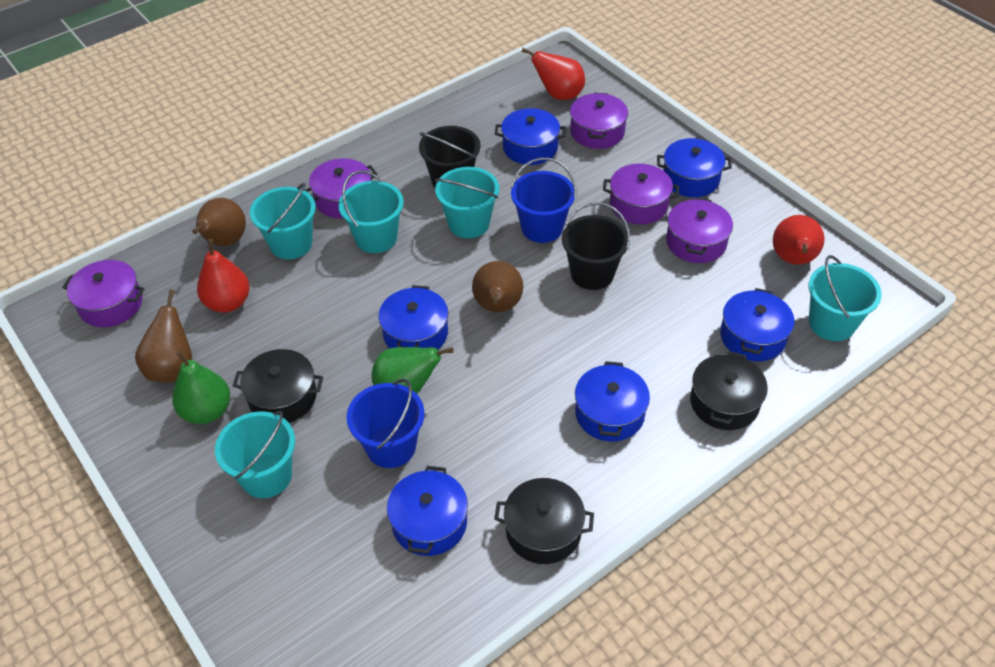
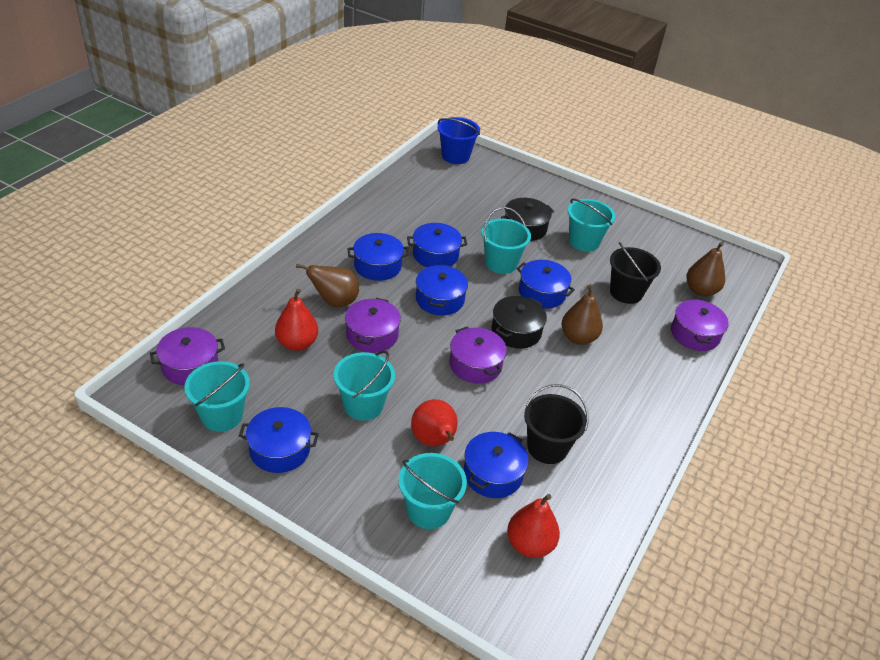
black pot: 3 -> 2
blue bucket: 2 -> 1
green pear: 2 -> 0
purple pot: 5 -> 4

